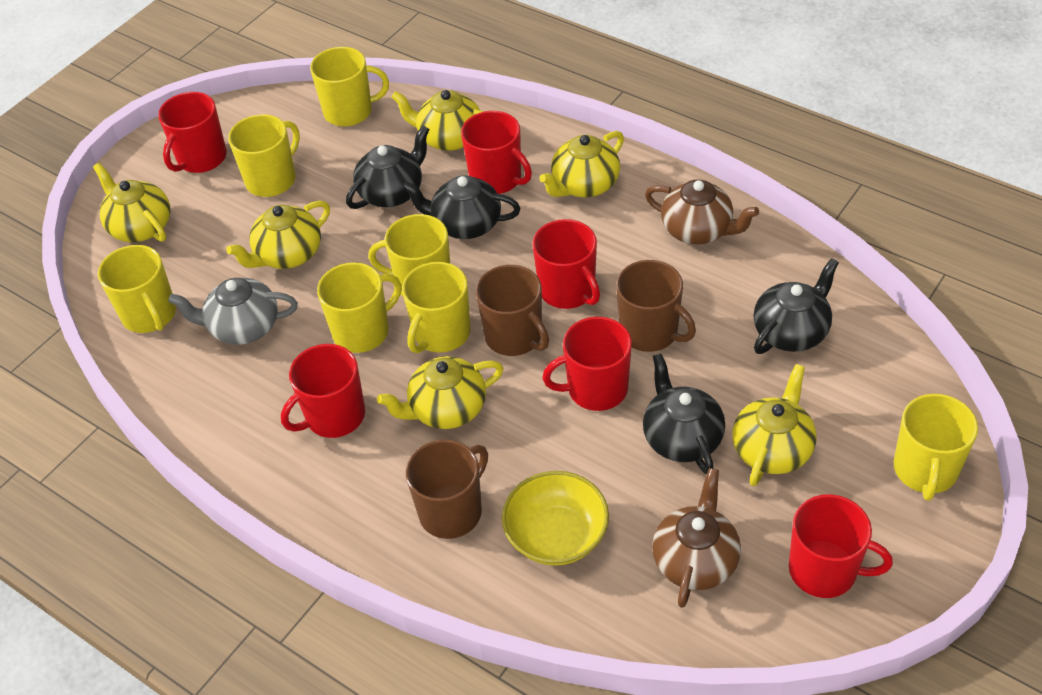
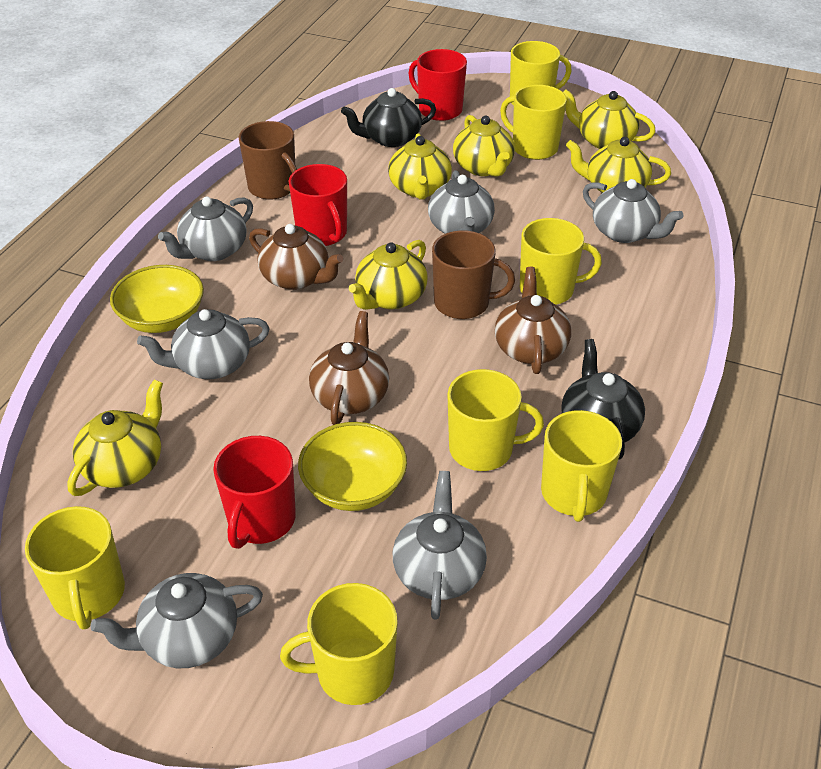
black teapot: 4 -> 2
brown mug: 3 -> 2
brown teapot: 2 -> 3
grey teapot: 1 -> 6
red mug: 6 -> 3
yellow bowl: 1 -> 2

